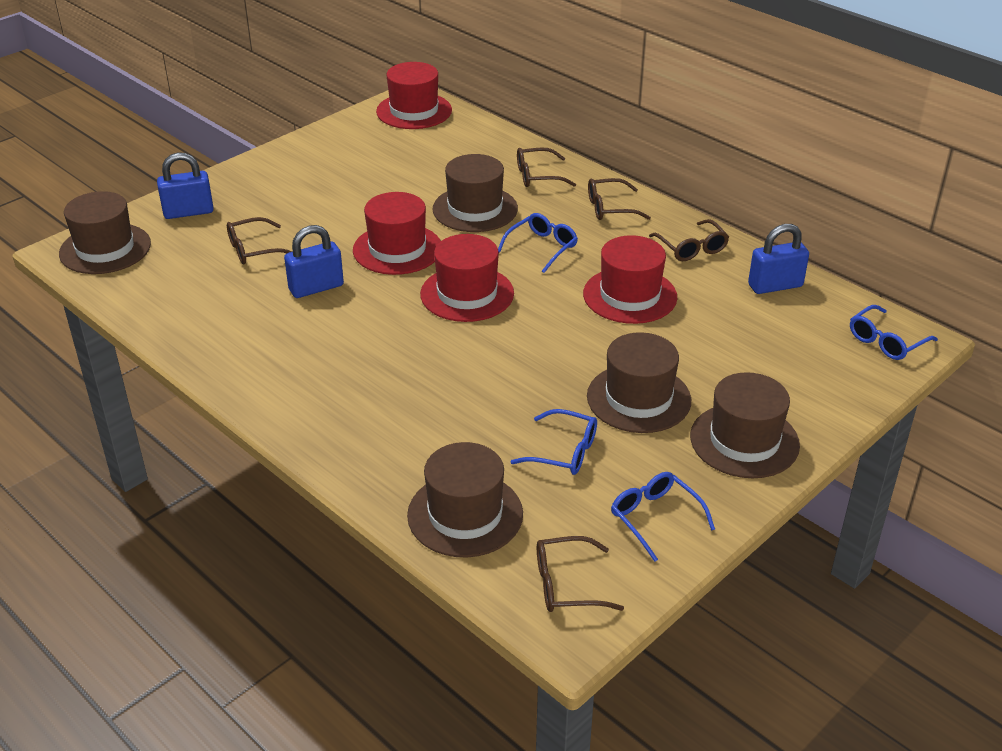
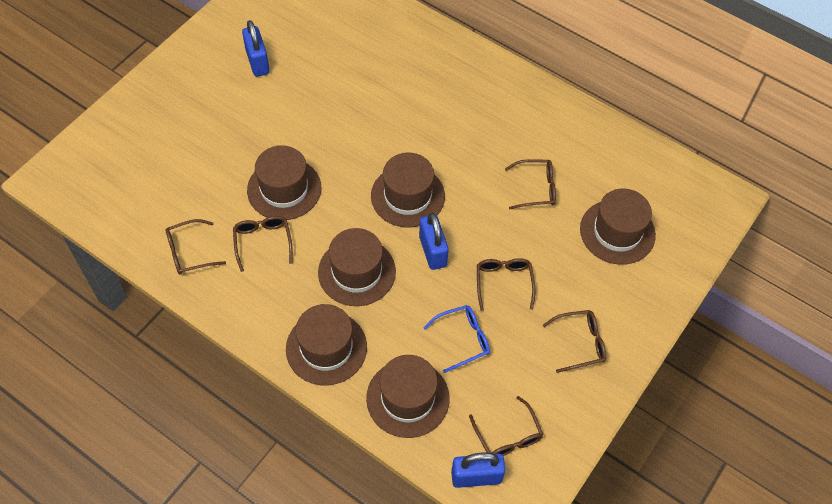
blue glasses: 4 -> 1
brown glasses: 5 -> 6
brown hat: 5 -> 6
red hat: 4 -> 0

